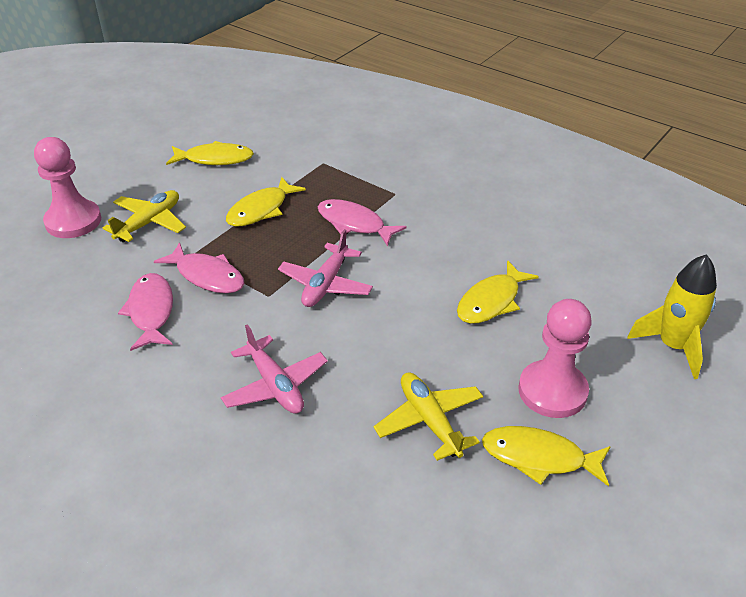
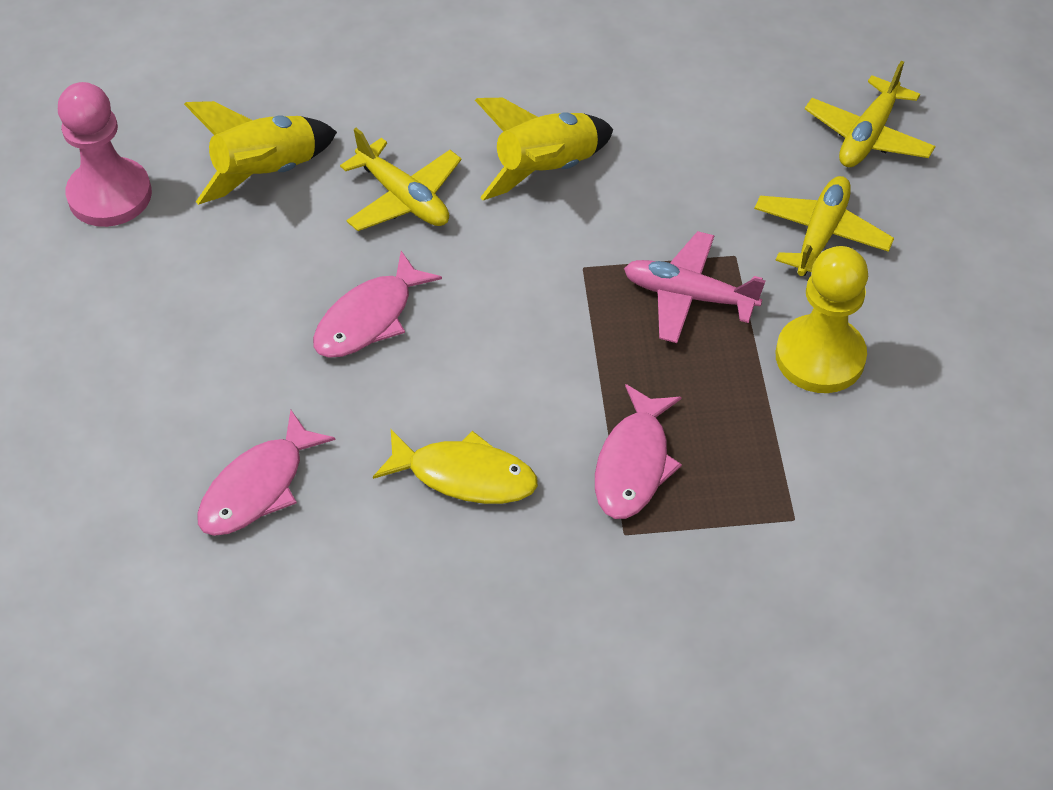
pink pawn: 2 -> 1
pink plane: 2 -> 1
yellow fish: 4 -> 1
yellow pawn: 0 -> 1
yellow plane: 2 -> 3
yellow rocket: 1 -> 2

